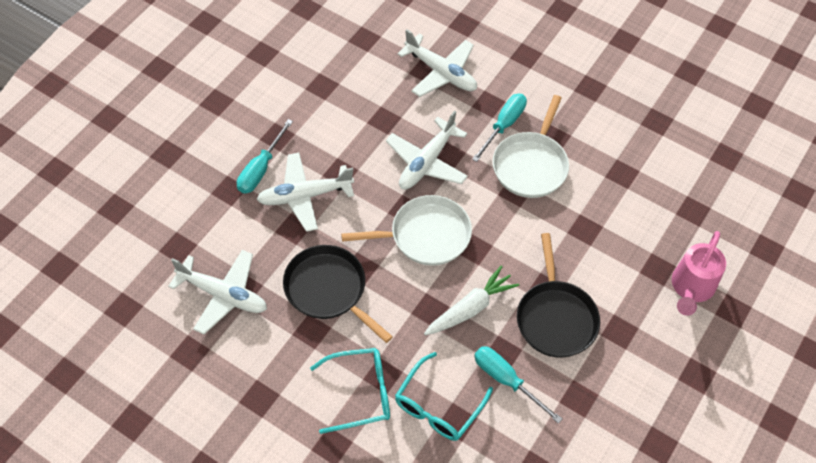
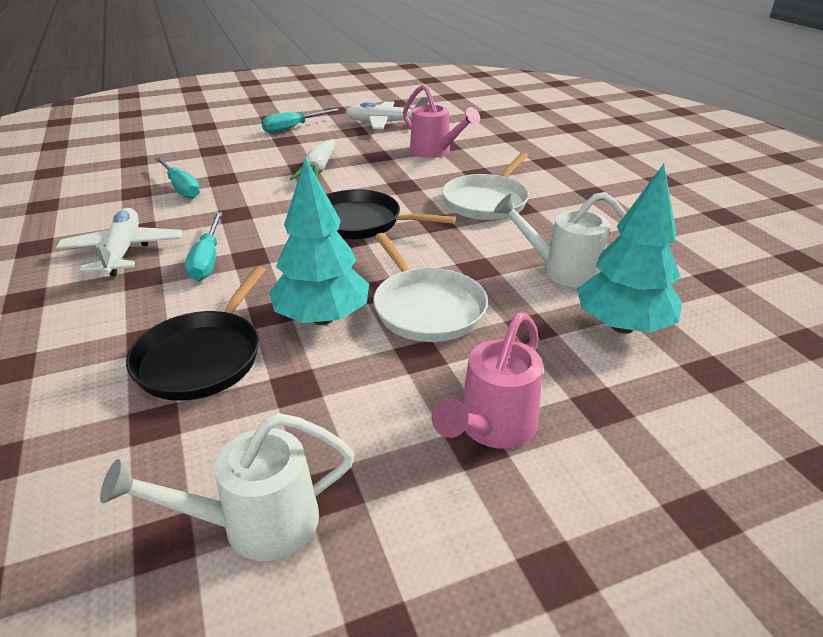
pink watering can: 1 -> 2
turquoise glasses: 2 -> 0
turquoise tree: 0 -> 2
white plane: 4 -> 2
white watering can: 0 -> 2

